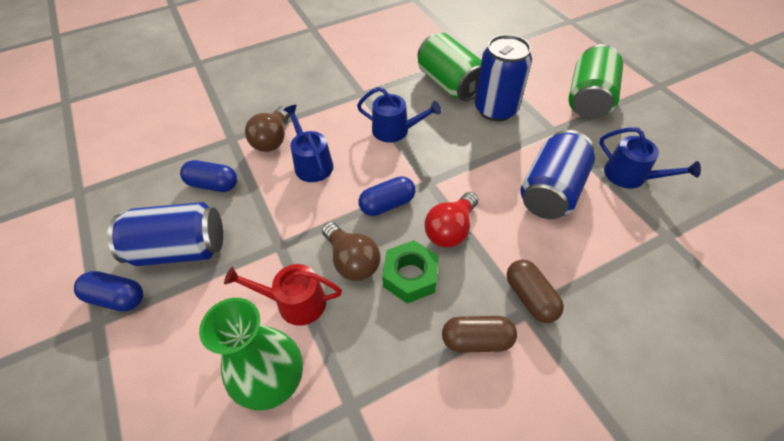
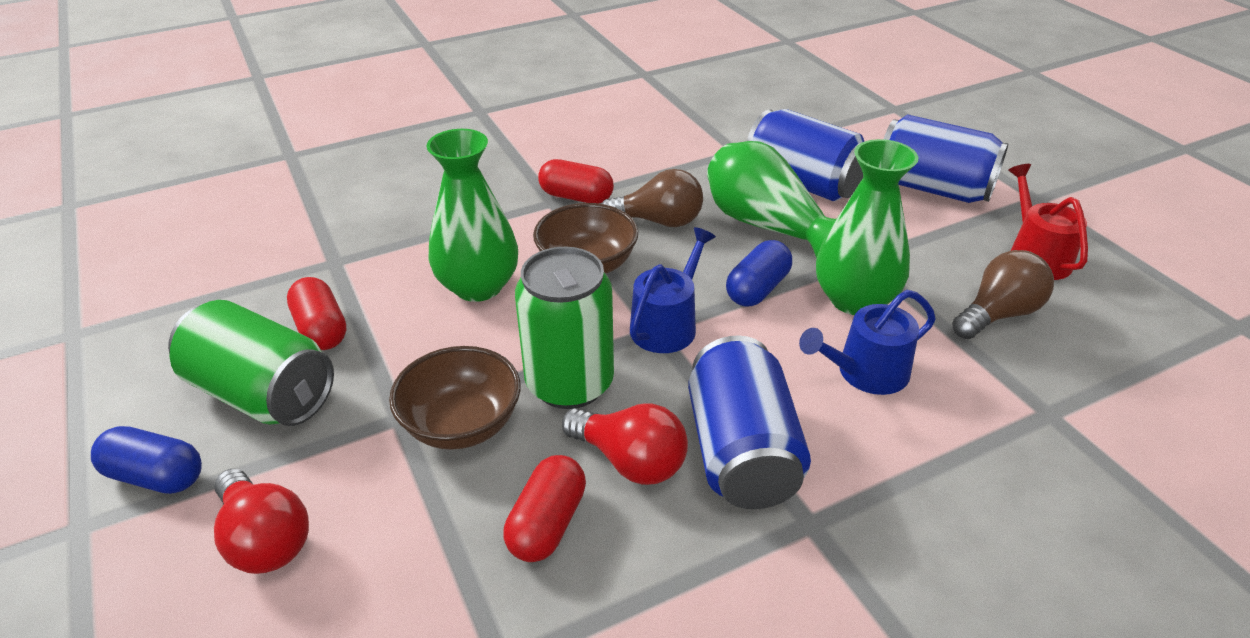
blue capsule: 3 -> 2
blue watering can: 3 -> 2
brown bowl: 0 -> 2
brown capsule: 2 -> 0
green nut: 1 -> 0
green vase: 1 -> 3
red capsule: 0 -> 3
red light bulb: 1 -> 2

